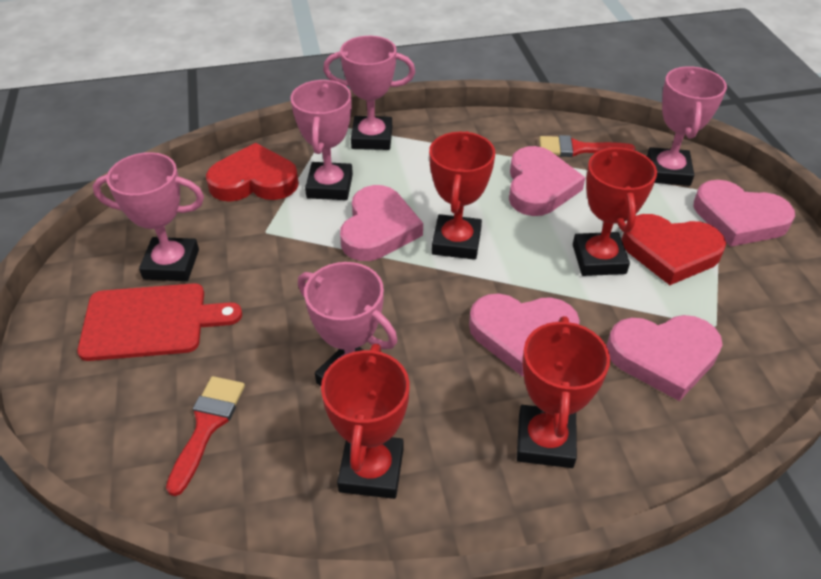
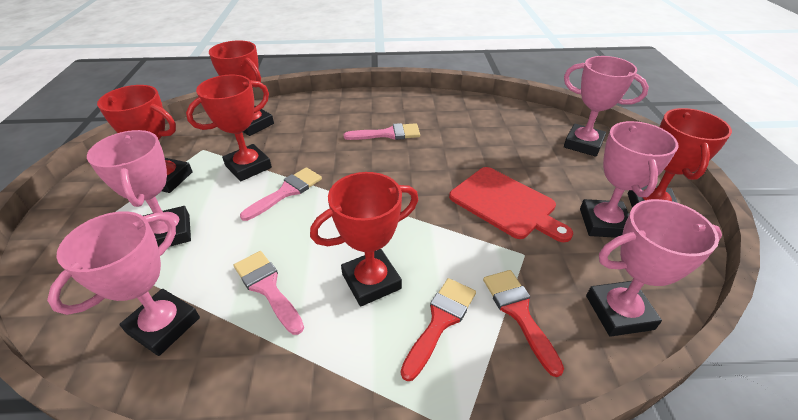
pink brush: 0 -> 3
pink heart: 5 -> 0
red heart: 2 -> 0
red trophy: 4 -> 5

